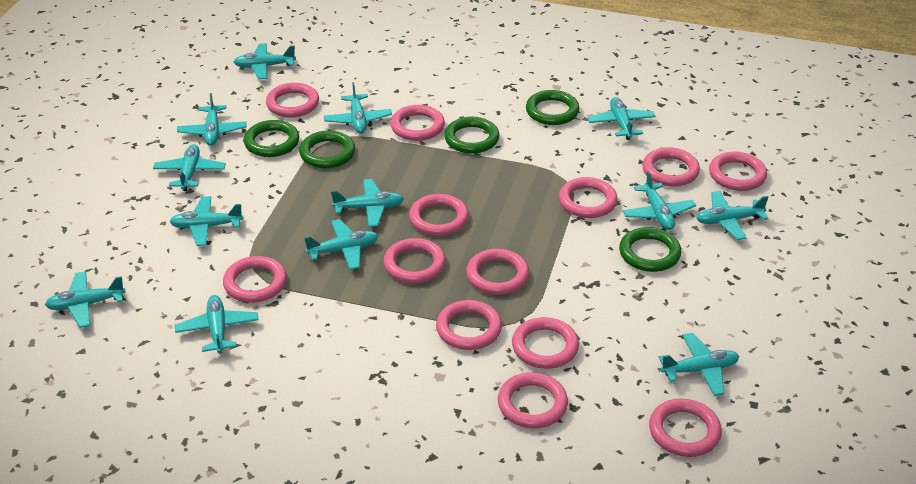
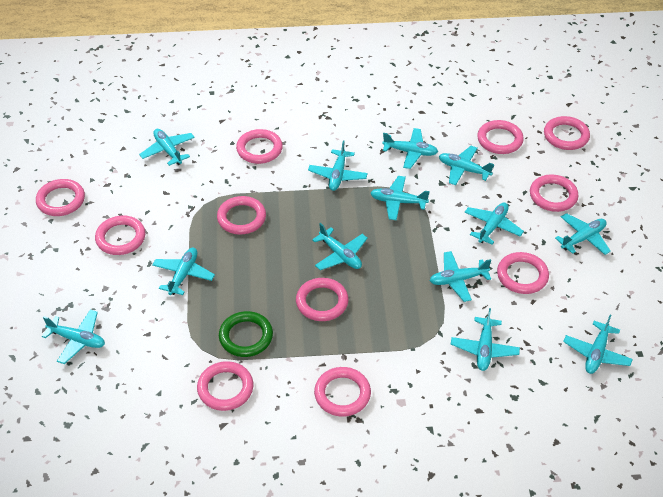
green ring: 5 -> 1
pink ring: 13 -> 11

